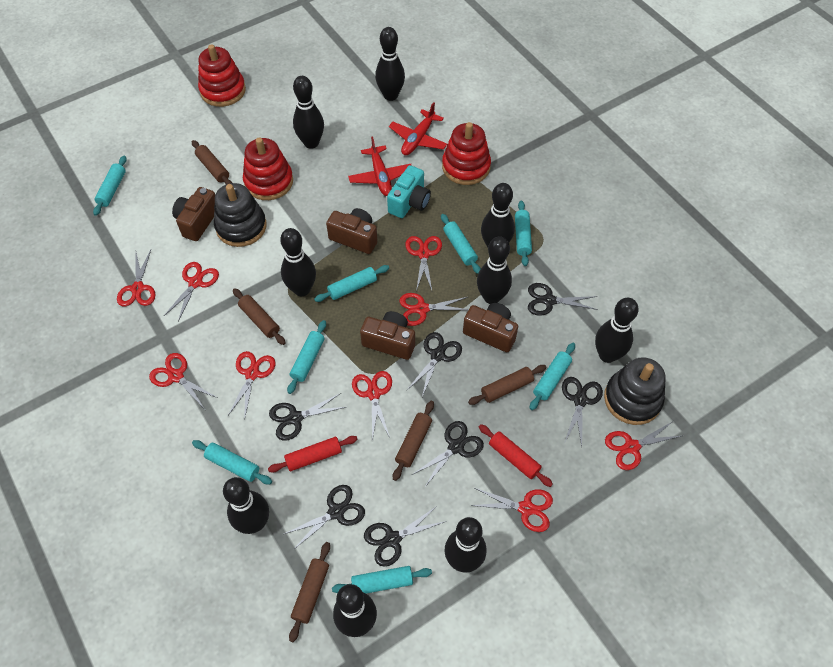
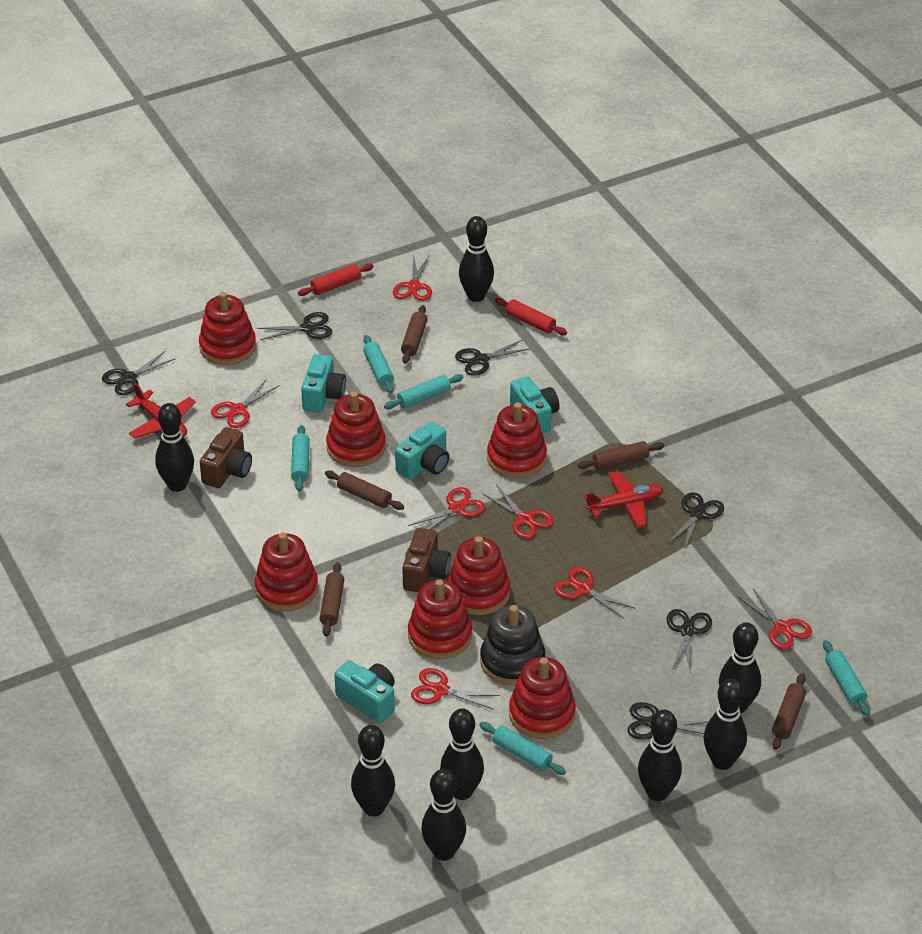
black bowling pin: 9 -> 8
black scissors: 7 -> 6
black stacking toy: 2 -> 1
brown camera: 4 -> 2
red scissors: 9 -> 7
red stacking toy: 3 -> 7
turquoise camera: 1 -> 4
turquoise rolling pin: 8 -> 5

